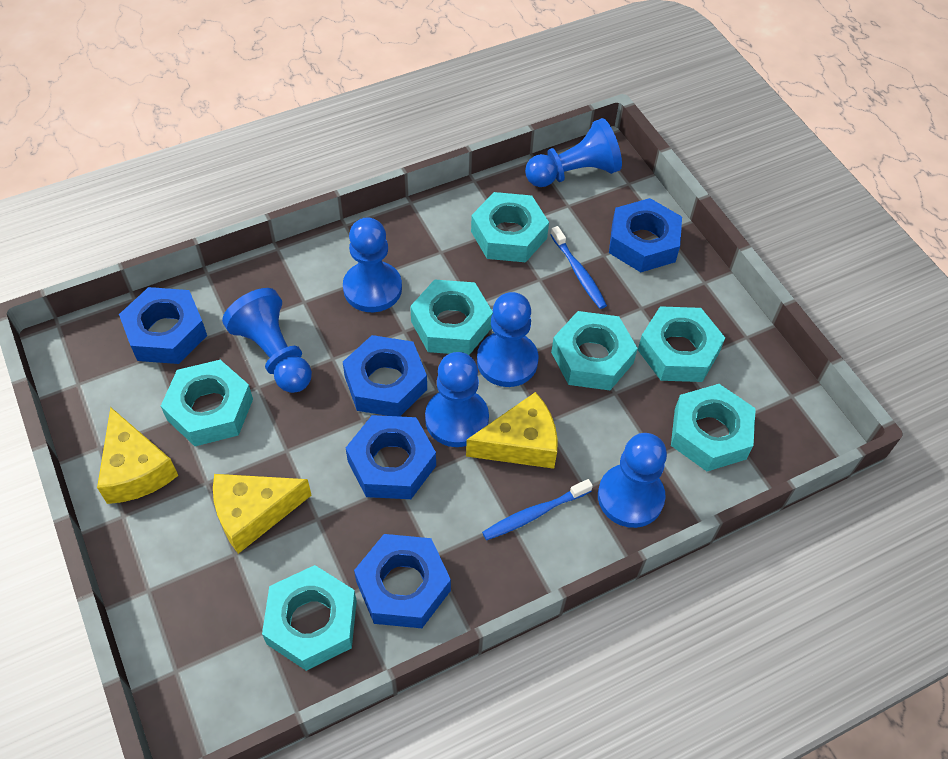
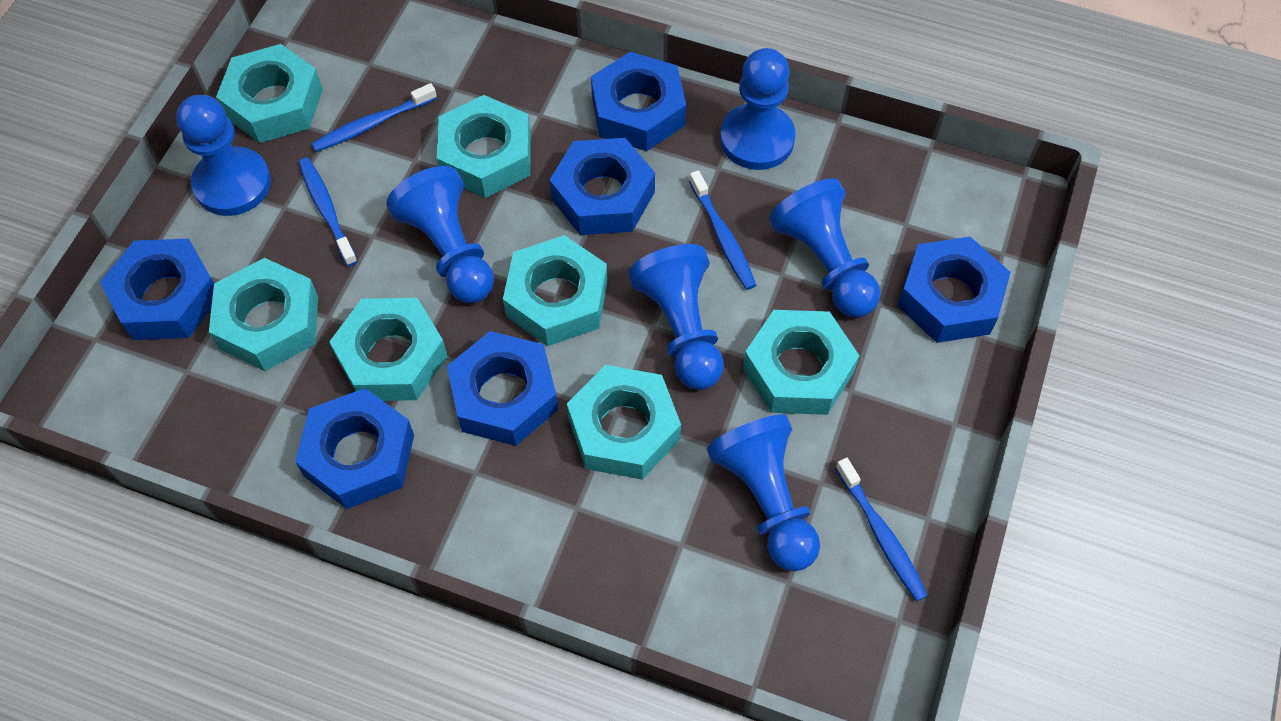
blue nut: 5 -> 6
blue toothbrush: 2 -> 4
yellow cheese: 3 -> 0

